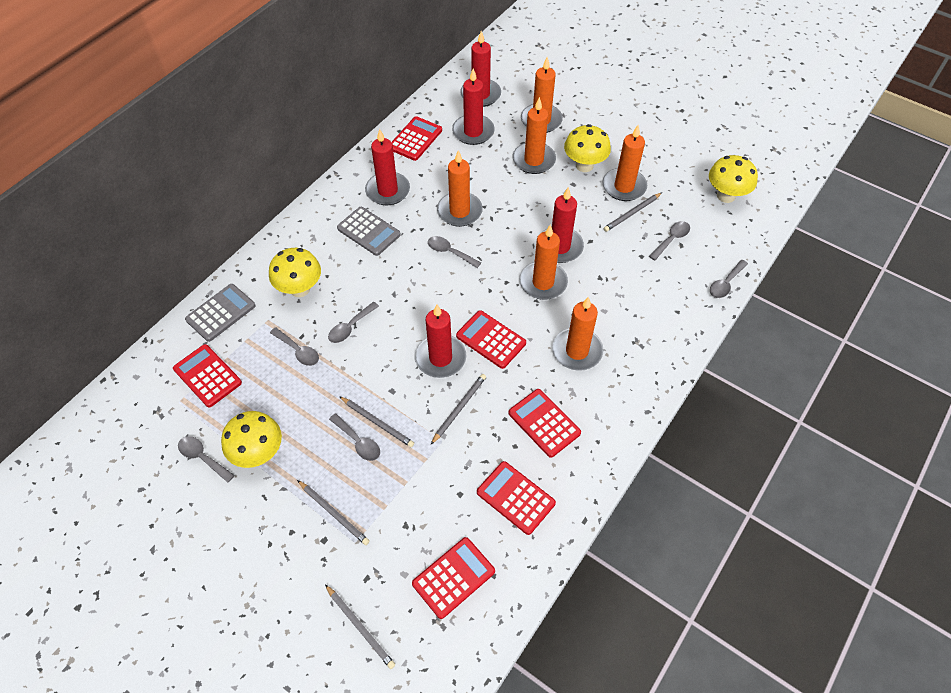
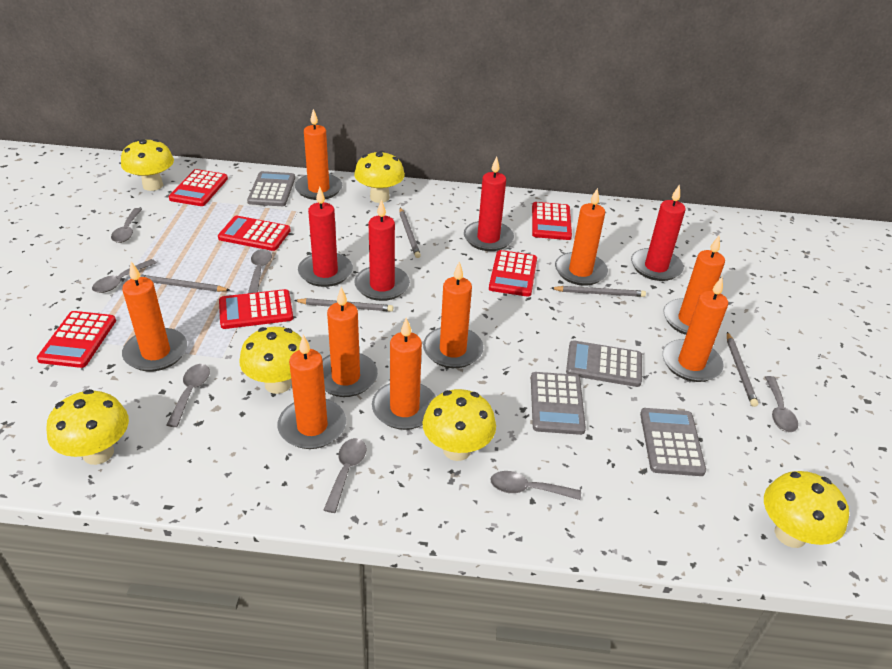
grey calculator: 2 -> 4
orange candle: 6 -> 9
red candle: 5 -> 4
yellow mushroom: 4 -> 6

